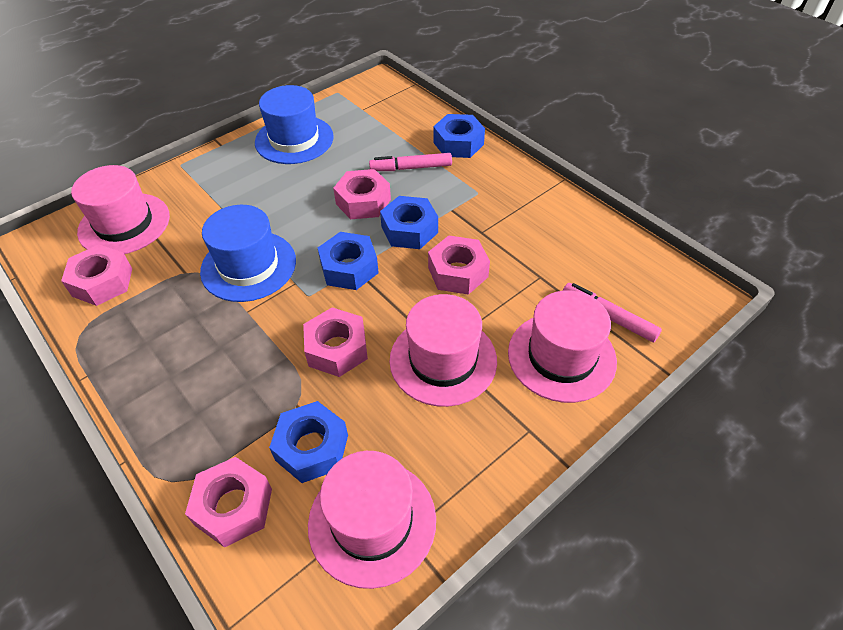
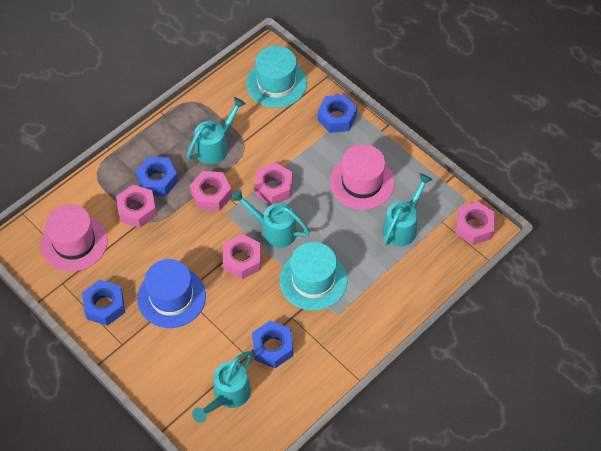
blue hat: 2 -> 1
pink hat: 4 -> 2
pink marker: 2 -> 0
turquoise hat: 0 -> 2
turquoise watering can: 0 -> 4

